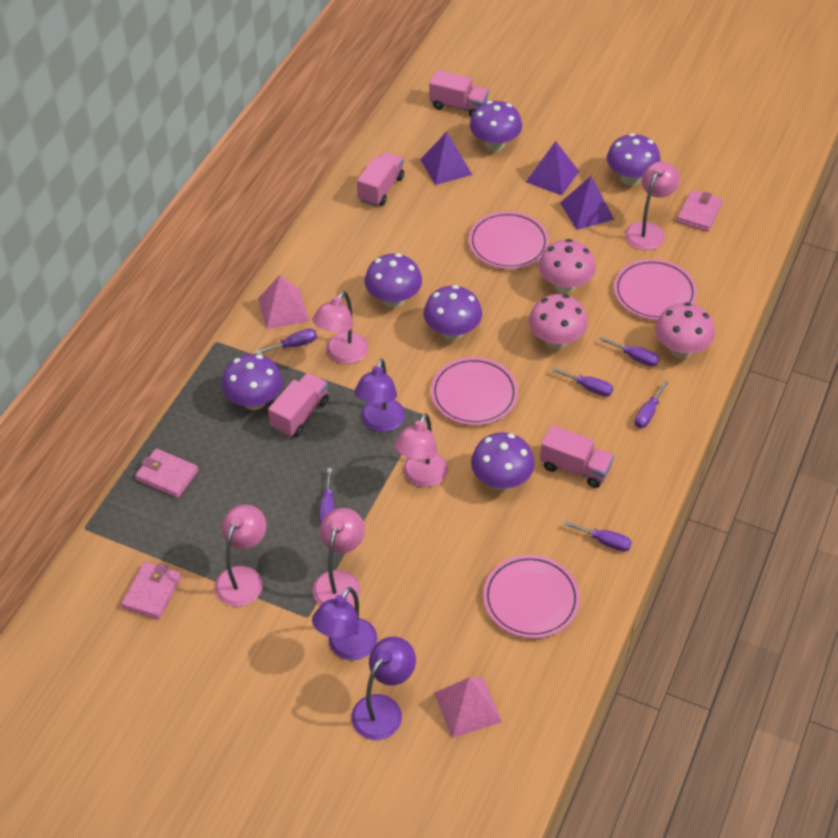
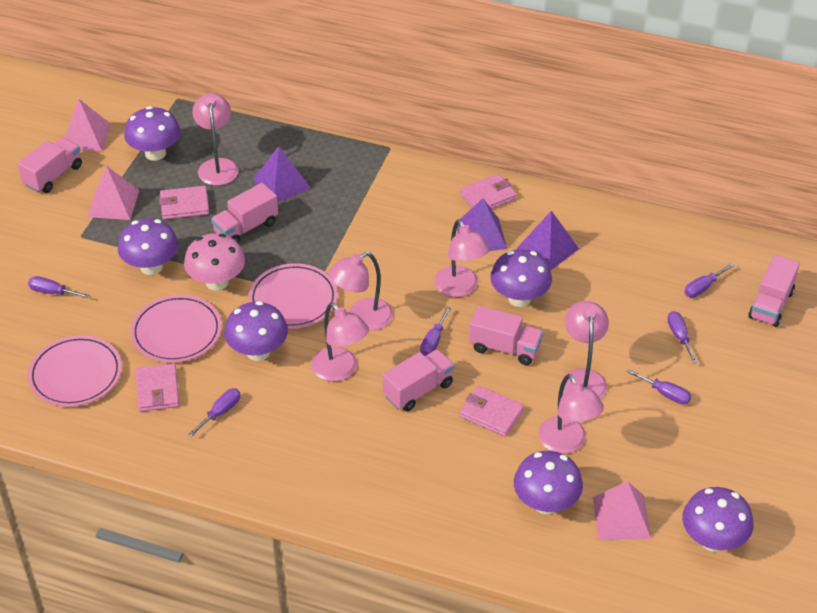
pink lamp: 5 -> 6
pink mushroom: 3 -> 1
pink plate: 4 -> 3
pink pyramid: 2 -> 3
pink truck: 4 -> 5
pink wallet: 3 -> 4
purple lamp: 3 -> 0

